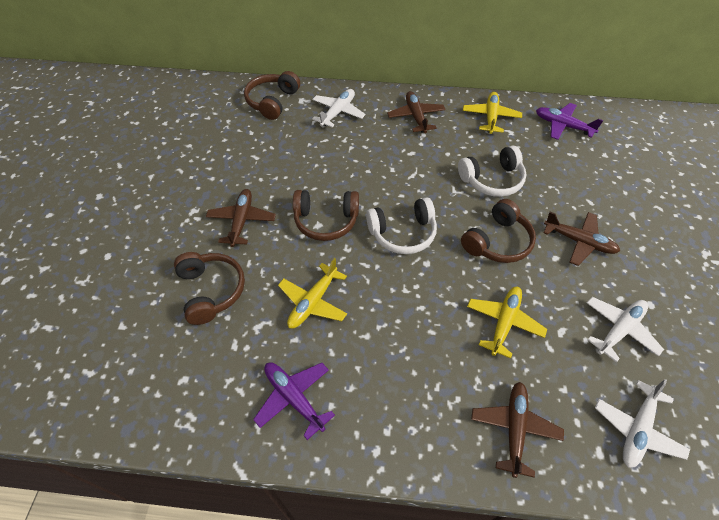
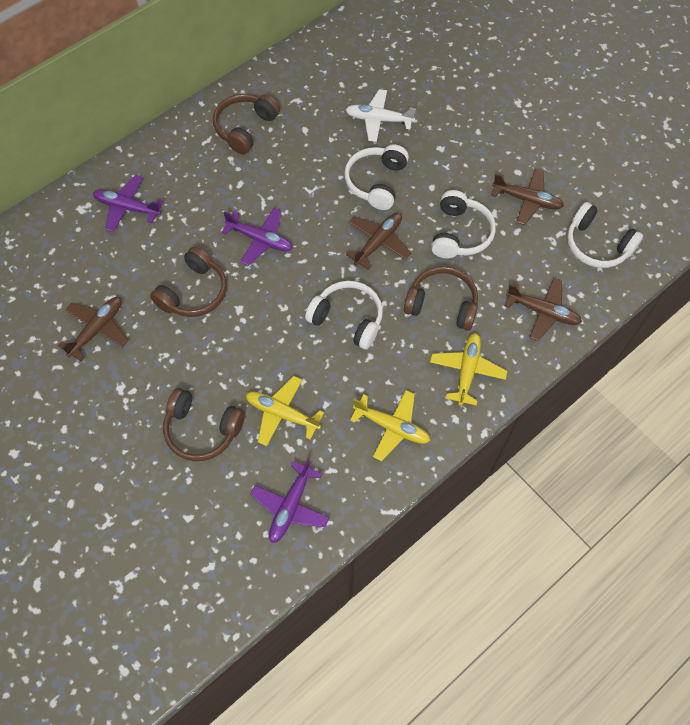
purple plane: 2 -> 3
white headphones: 2 -> 4
white plane: 3 -> 1

